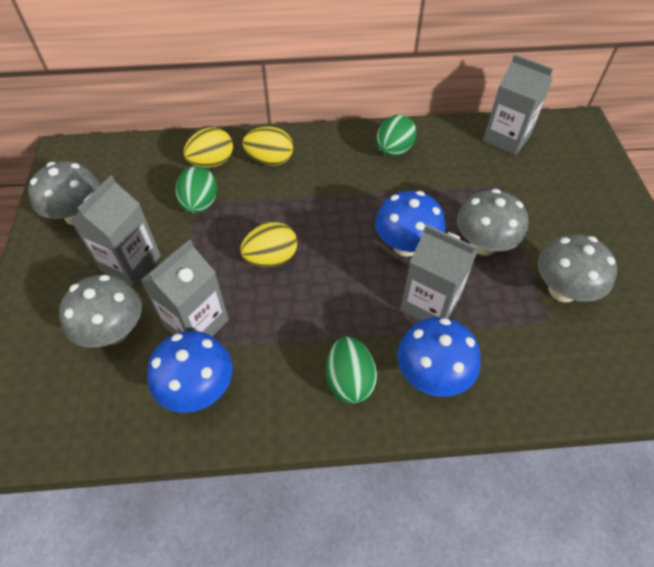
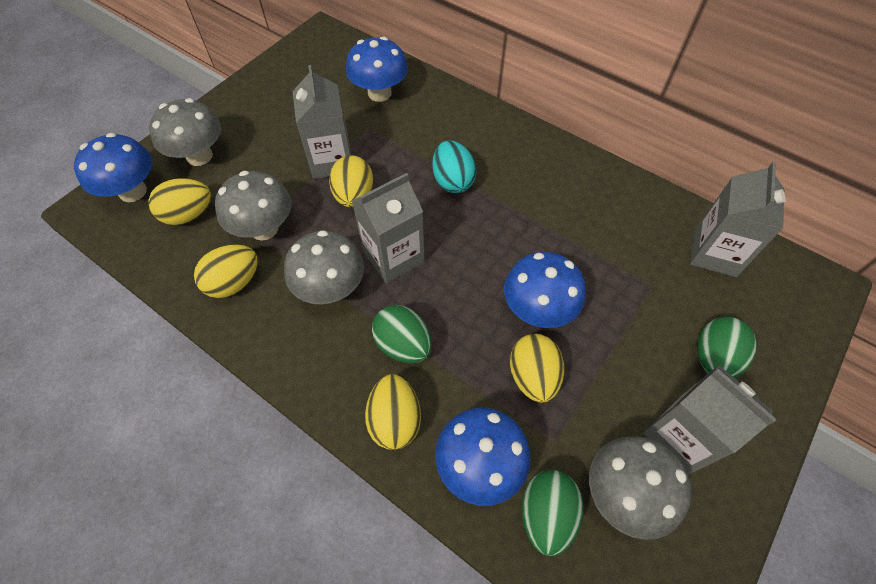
blue mushroom: 3 -> 4
turquoise egg: 0 -> 1
yellow egg: 3 -> 5

